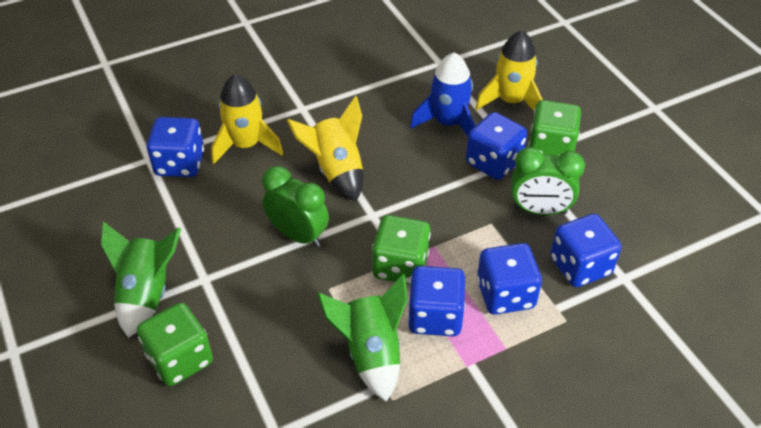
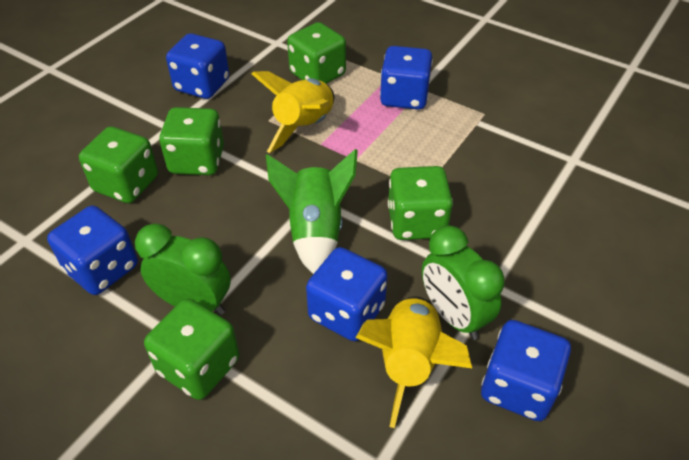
blue rocket: 1 -> 0
green dice: 3 -> 5
green rocket: 2 -> 1
yellow rocket: 3 -> 2

